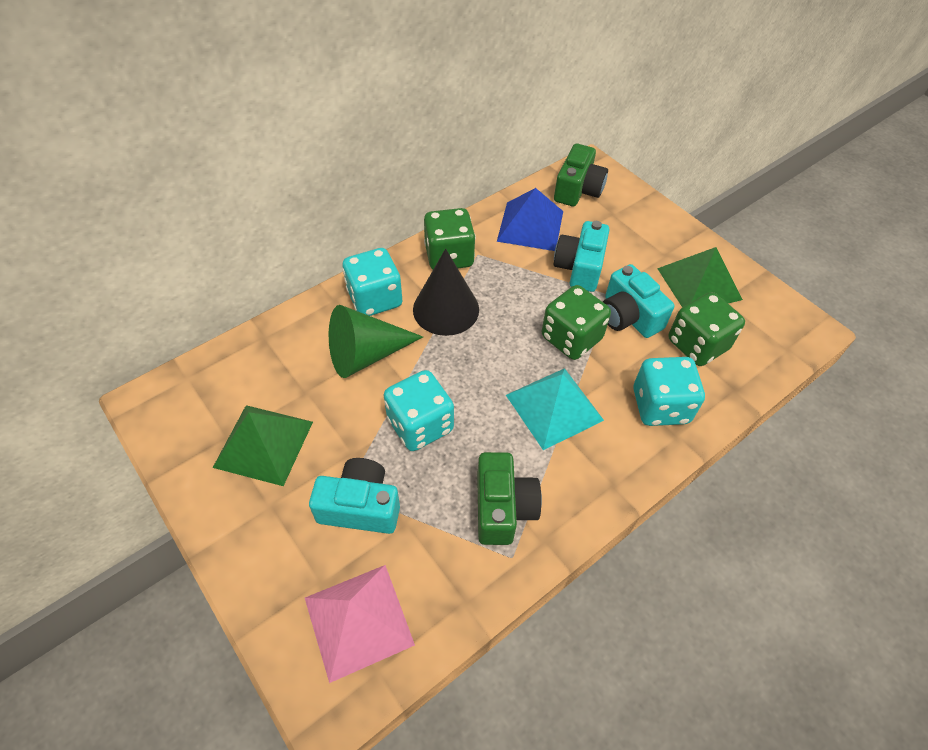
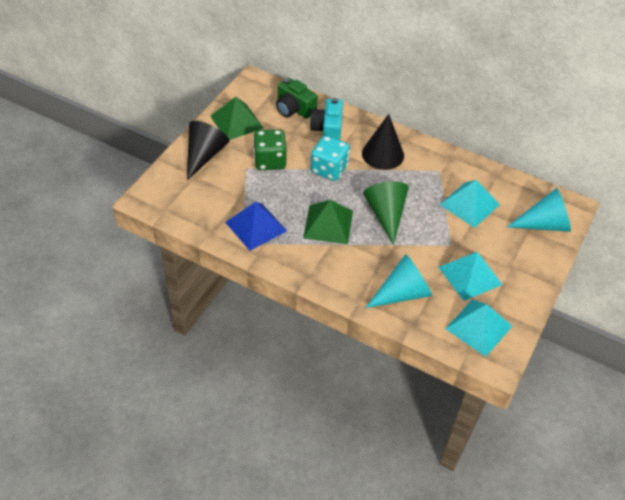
black cone: 1 -> 2
green camera: 2 -> 1
green dice: 3 -> 1
pink pyramid: 1 -> 0
turquoise camera: 3 -> 1
turquoise cone: 0 -> 2
turquoise dice: 3 -> 1
turquoise pyramid: 1 -> 3

